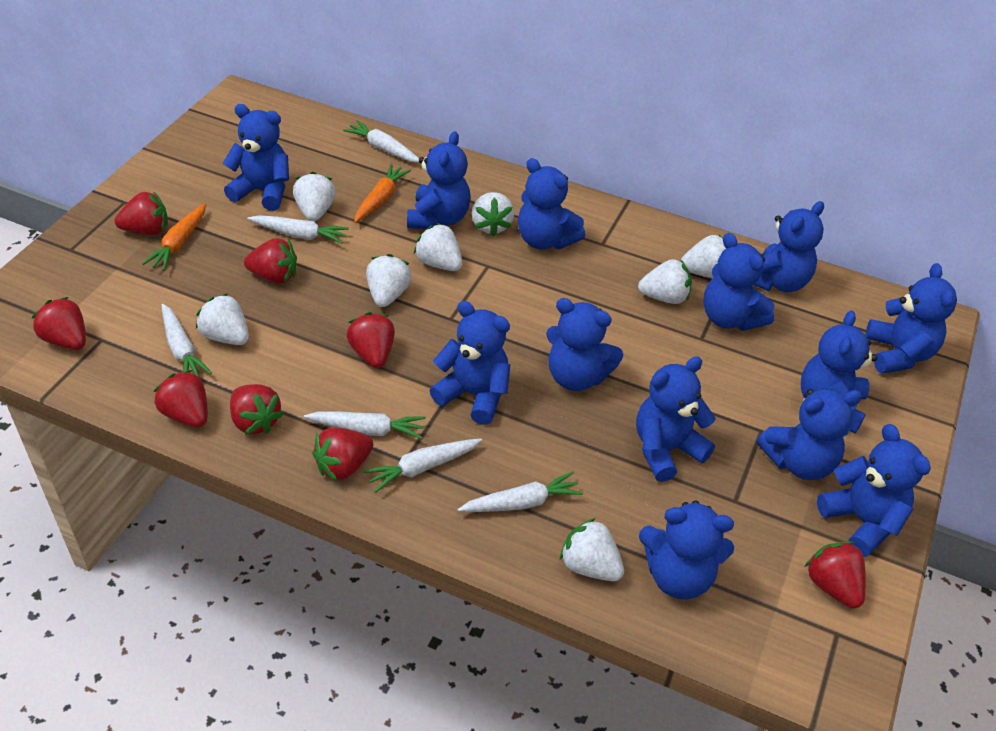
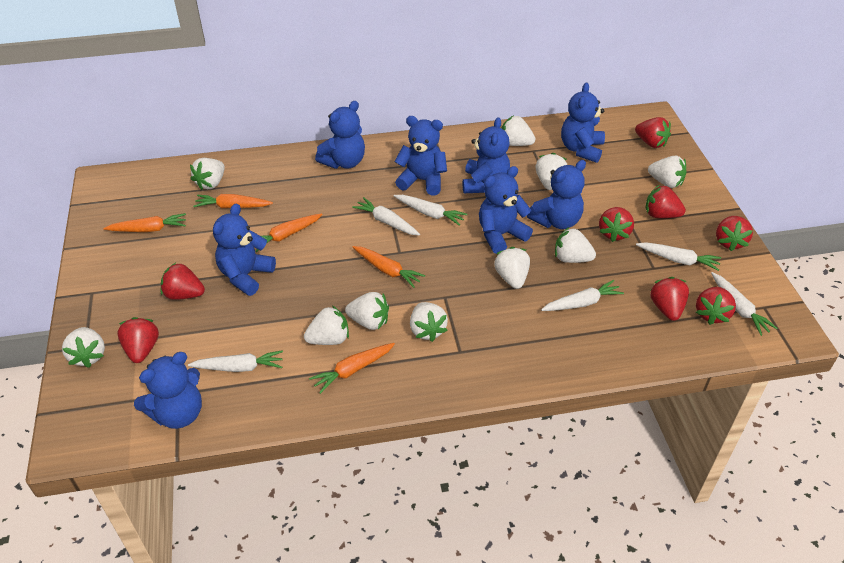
blue teddy bear: 13 -> 8
orange carrot: 2 -> 5
white strawberry: 8 -> 10

